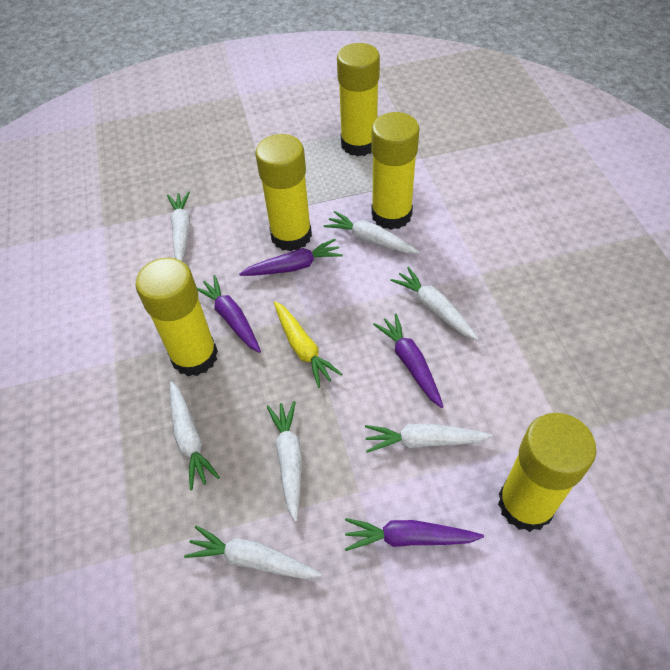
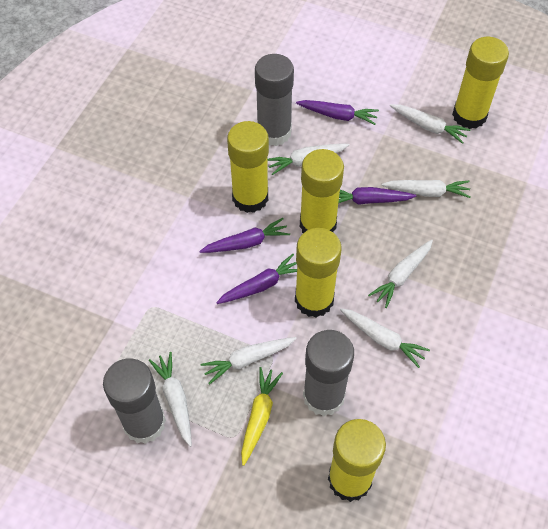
grey glue stick: 0 -> 3

